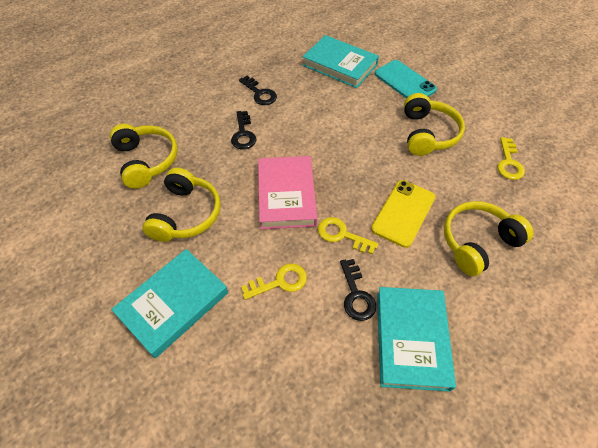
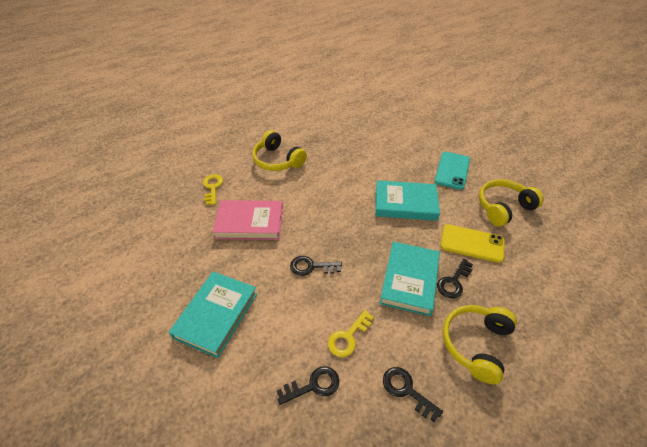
black key: 3 -> 4
yellow headphones: 4 -> 3
yellow key: 3 -> 2

